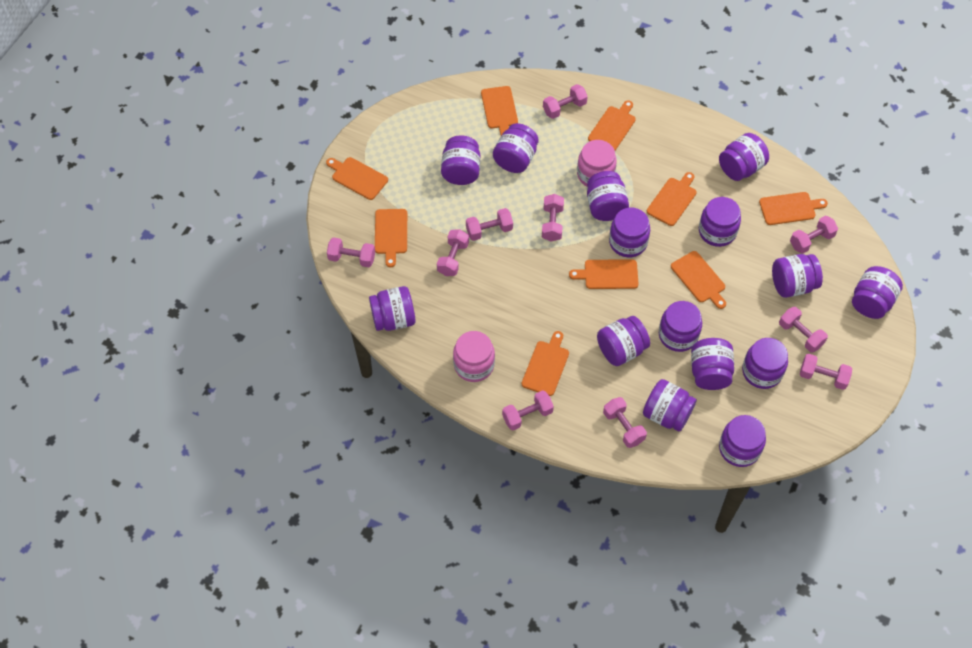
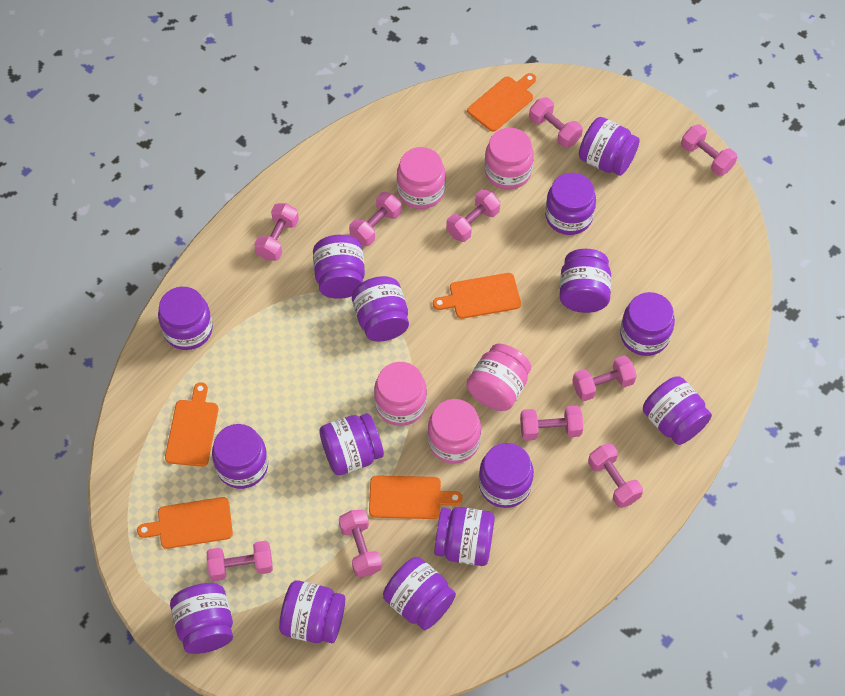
orange cutting board: 9 -> 5
pink jar: 2 -> 5

